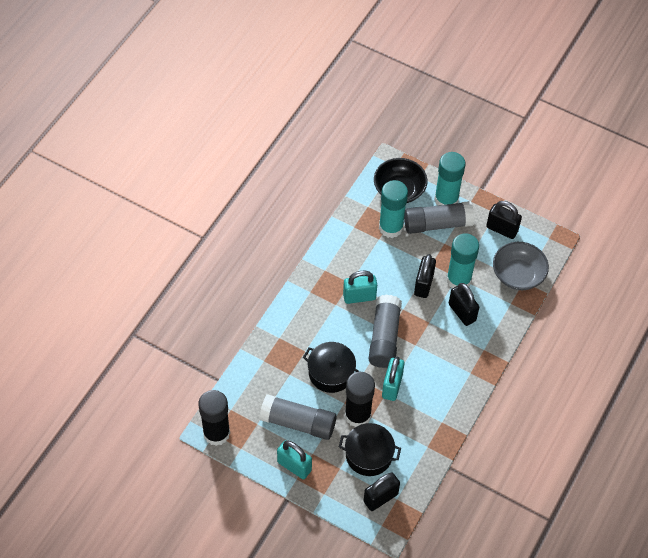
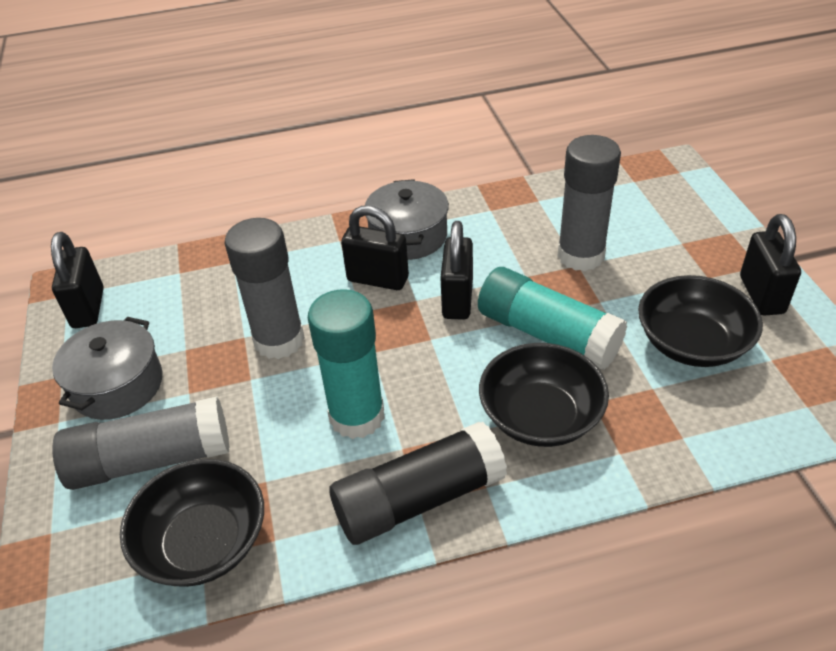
black bowl: 1 -> 3
black glue stick: 2 -> 1
black pot: 2 -> 0
grey bowl: 1 -> 0
grey pot: 0 -> 2
turquoise glue stick: 3 -> 2
turquoise padlock: 3 -> 0

